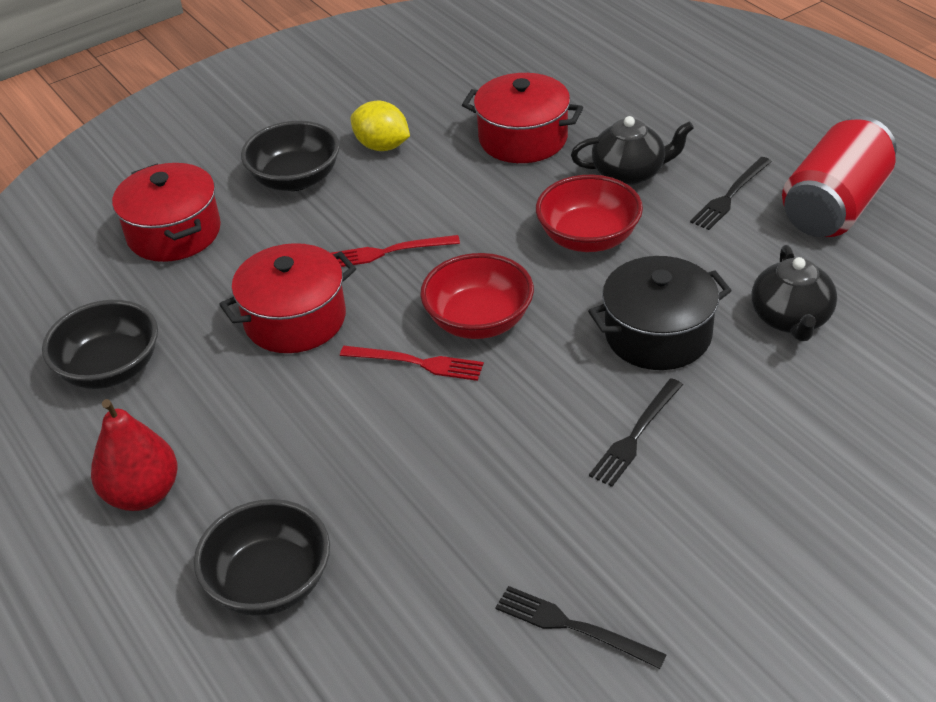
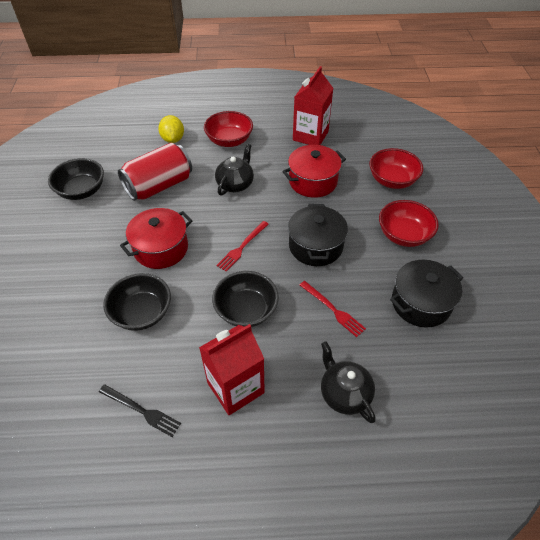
black fork: 3 -> 1
black pot: 1 -> 2
red bowl: 2 -> 3
red carton: 0 -> 2
red pear: 1 -> 0
red pot: 3 -> 2

